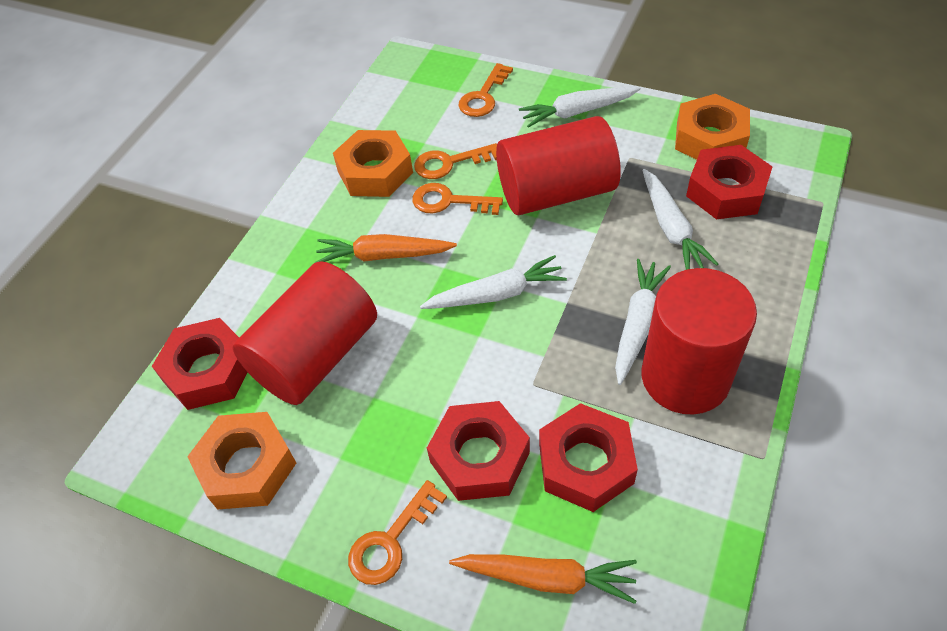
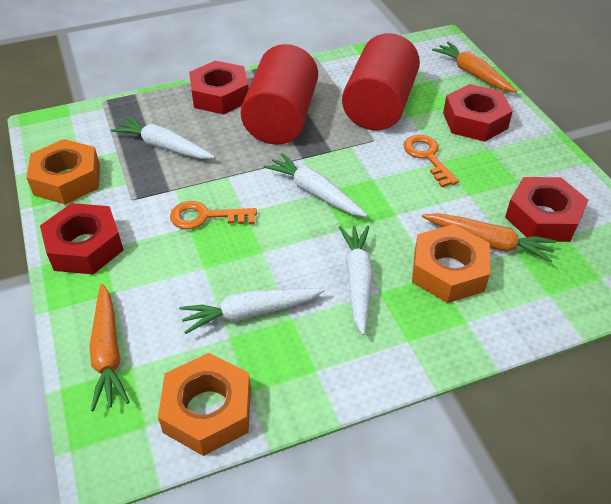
orange carrot: 2 -> 3
orange key: 4 -> 2
red cylinder: 3 -> 2

